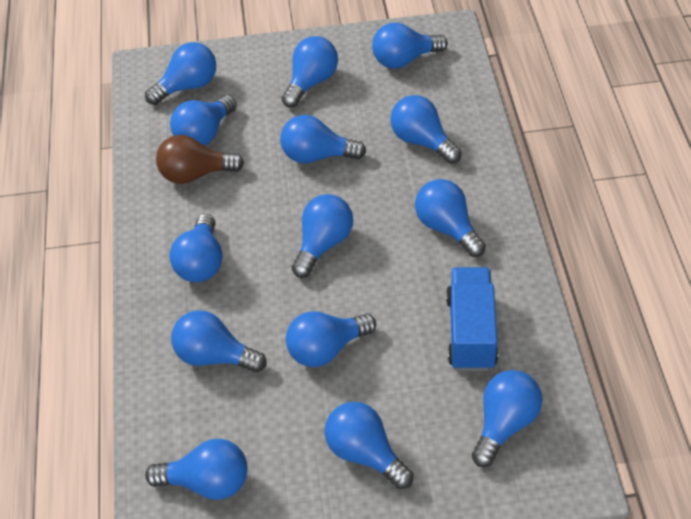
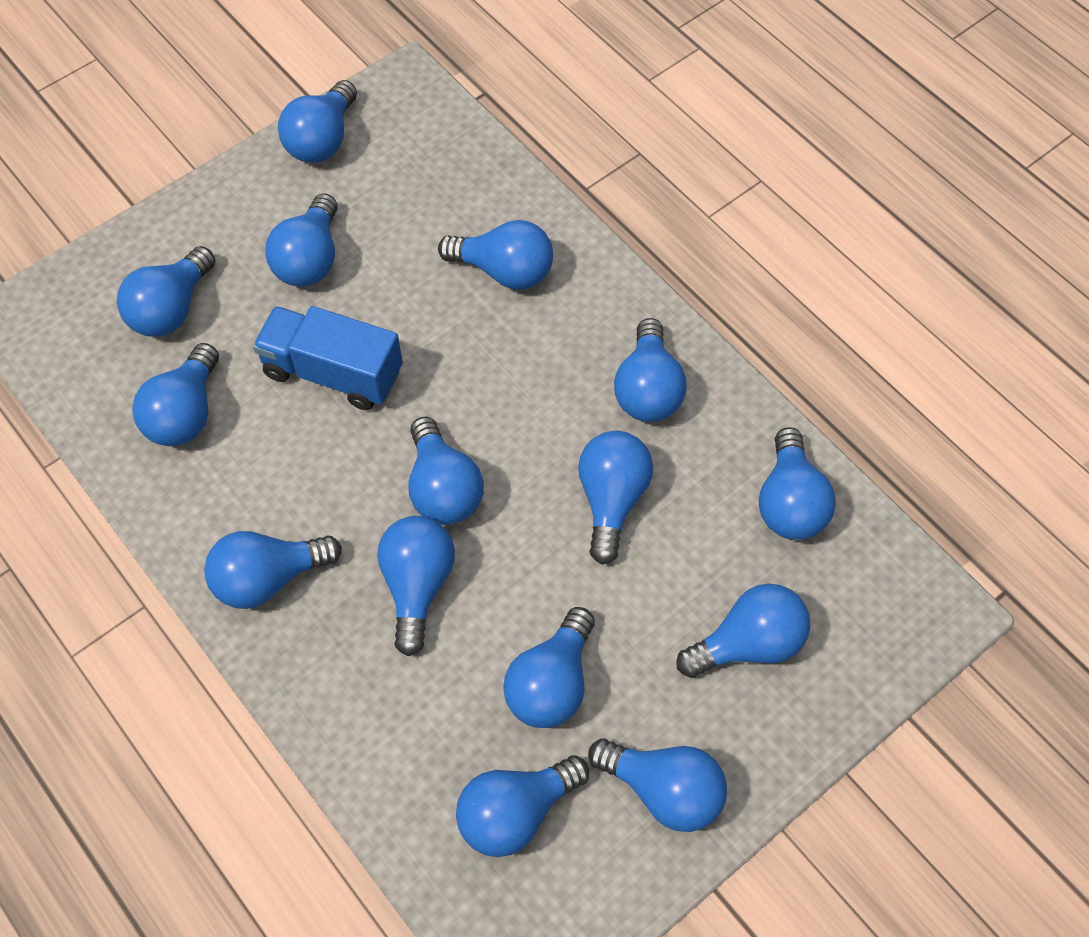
blue light bulb: 14 -> 15
brown light bulb: 1 -> 0

